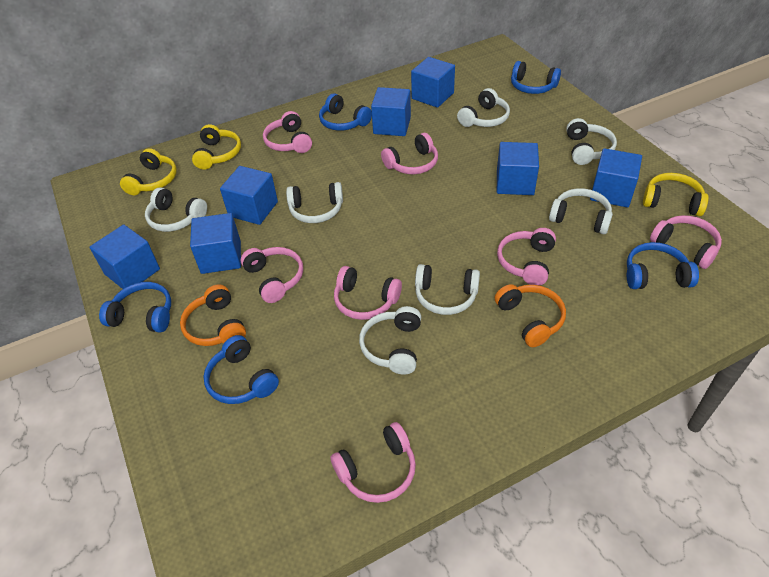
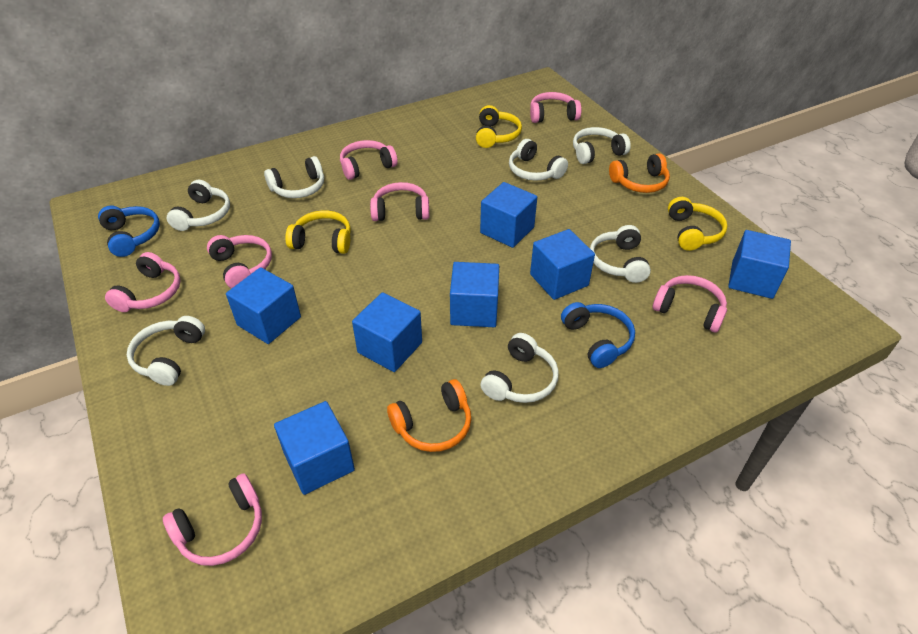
blue headphones: 5 -> 2

